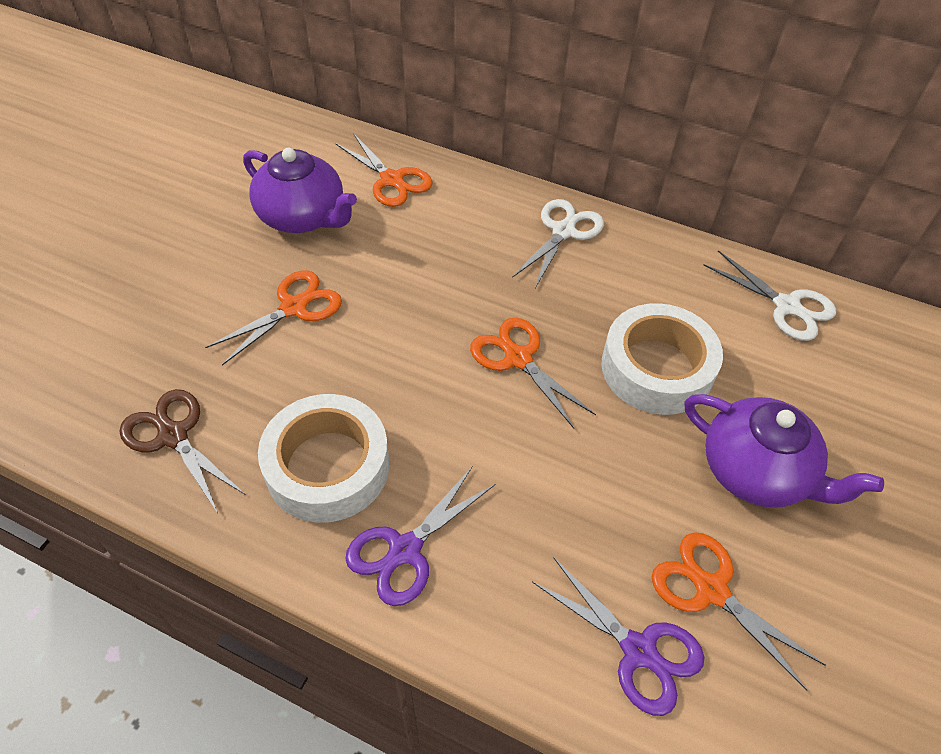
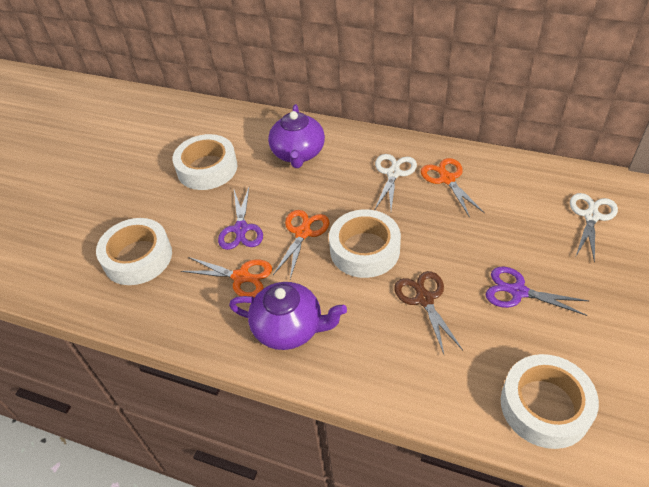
orange scissors: 4 -> 3
white tape: 2 -> 4

